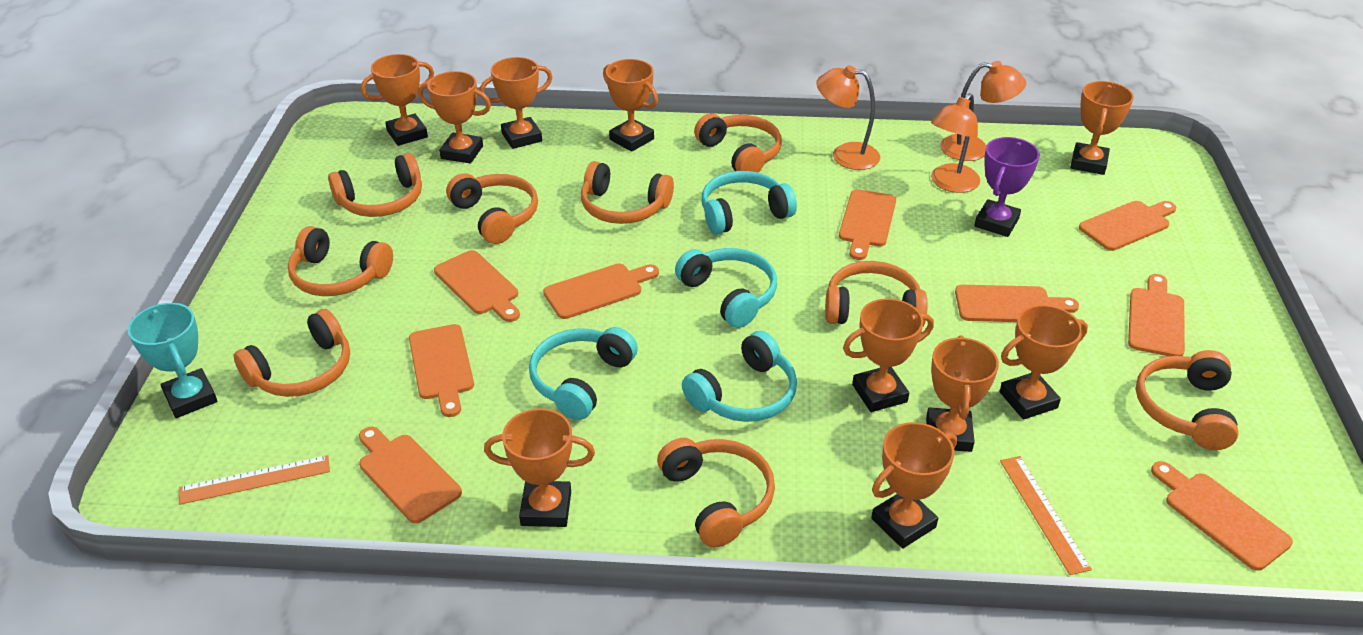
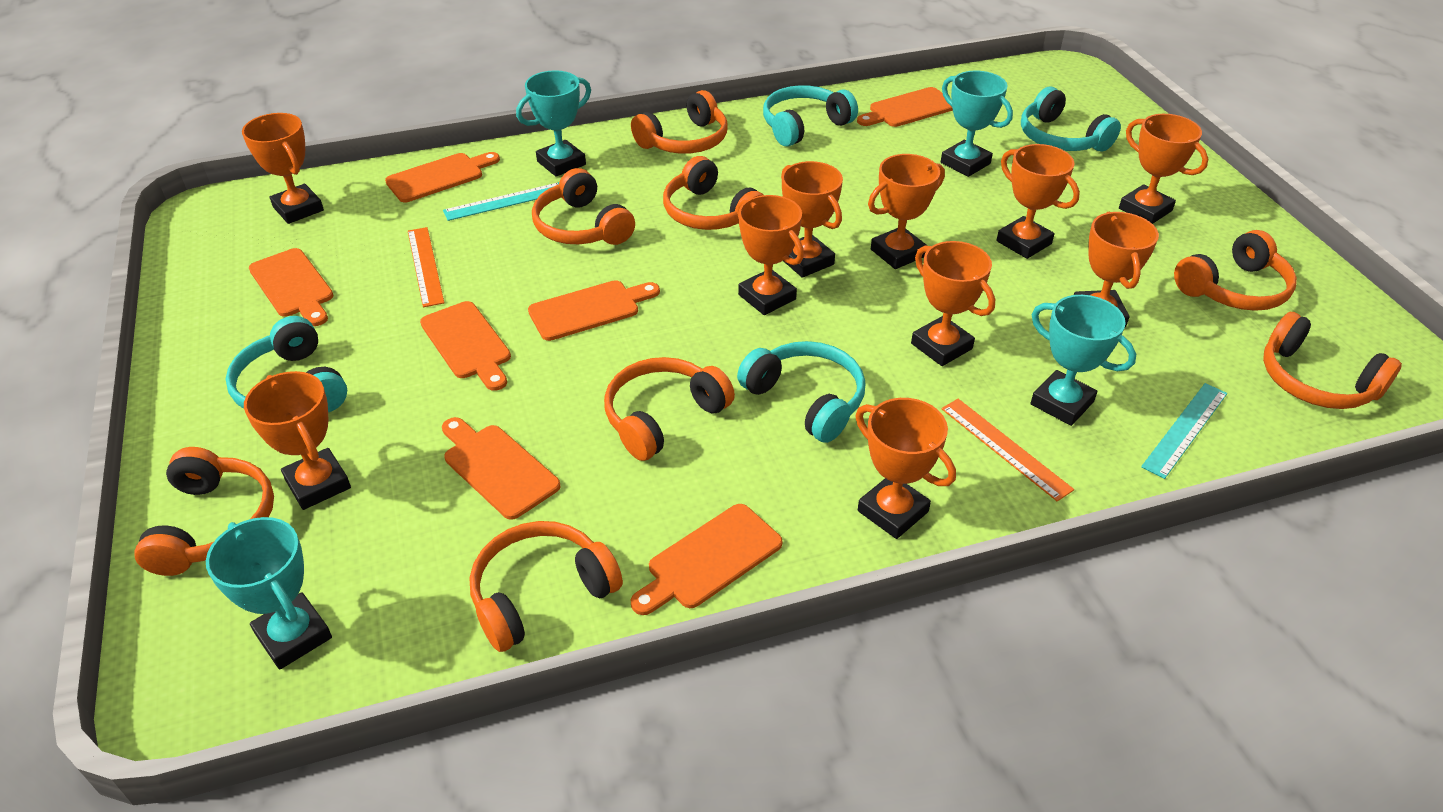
orange cutting board: 9 -> 7
orange headphones: 9 -> 8
orange lamp: 3 -> 0
purple trophy: 1 -> 0
turquoise ruler: 0 -> 2
turquoise trophy: 1 -> 4

